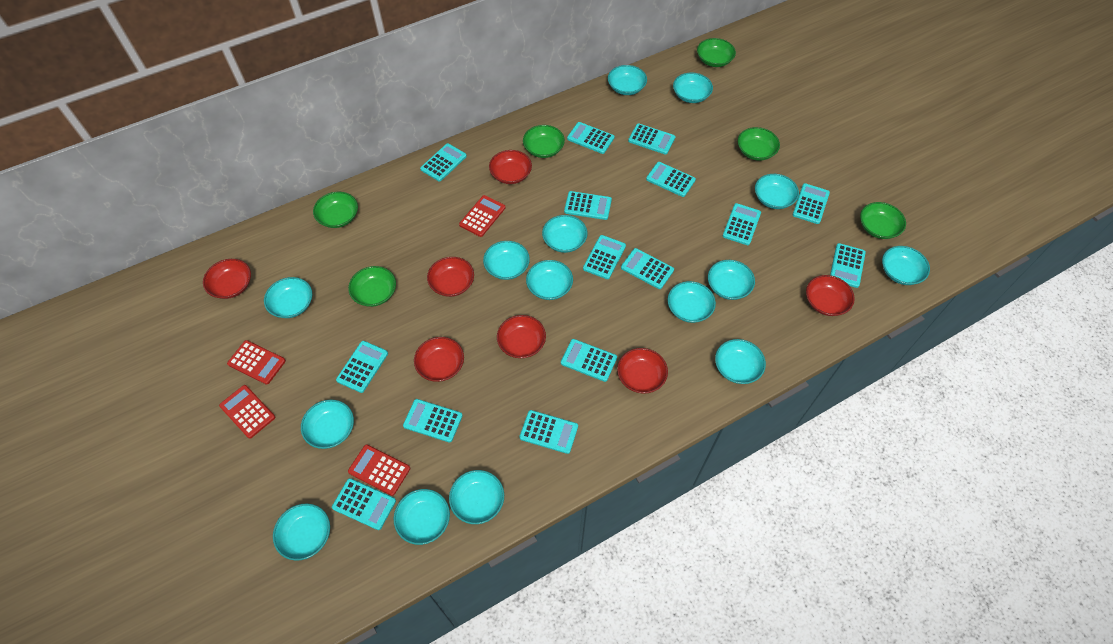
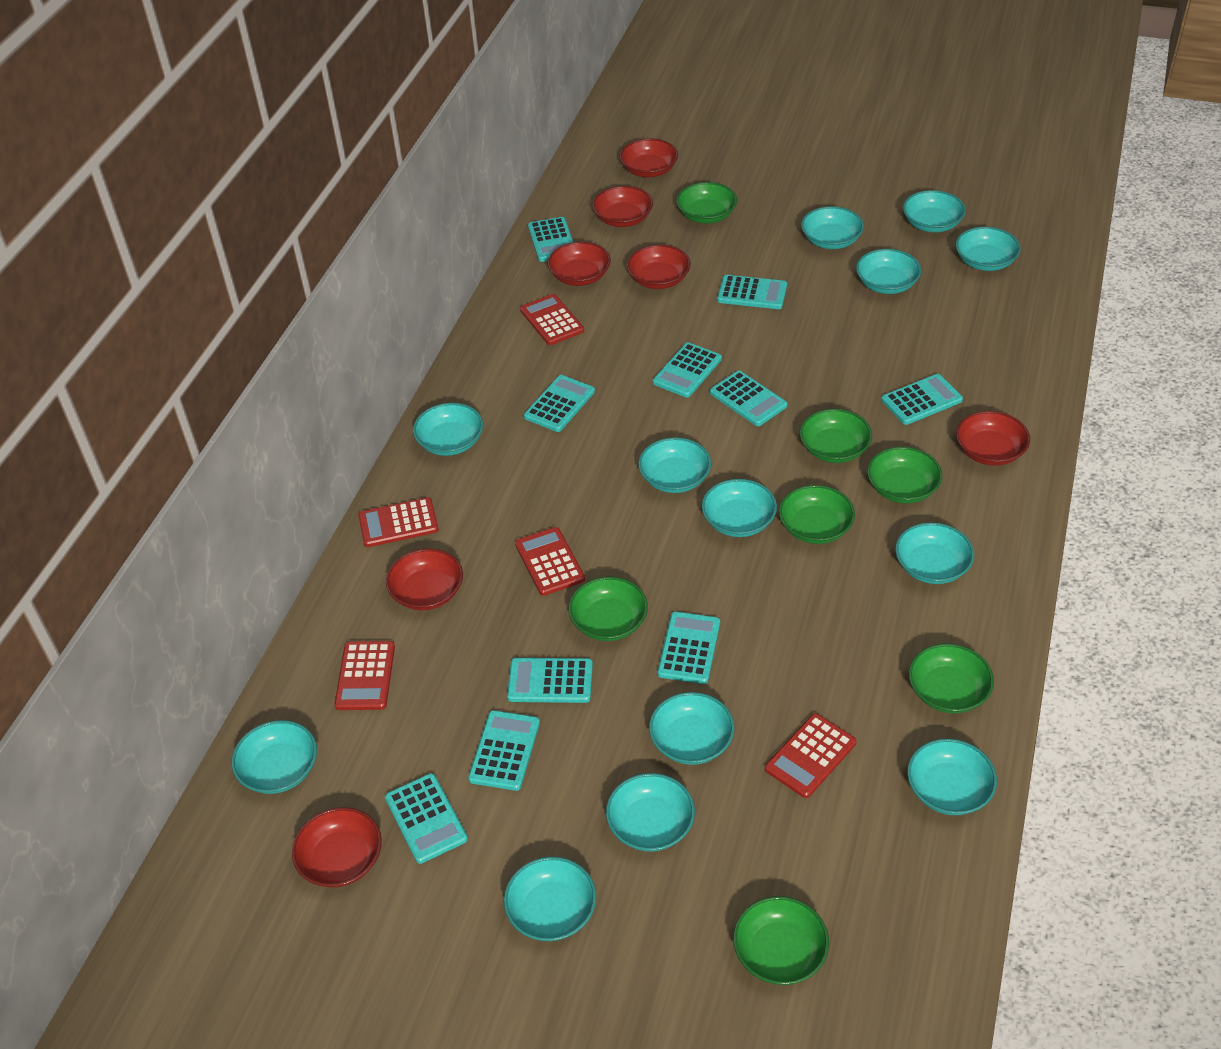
green bowl: 6 -> 7
red calculator: 4 -> 5
turquoise bowl: 15 -> 13
turquoise calculator: 15 -> 10

